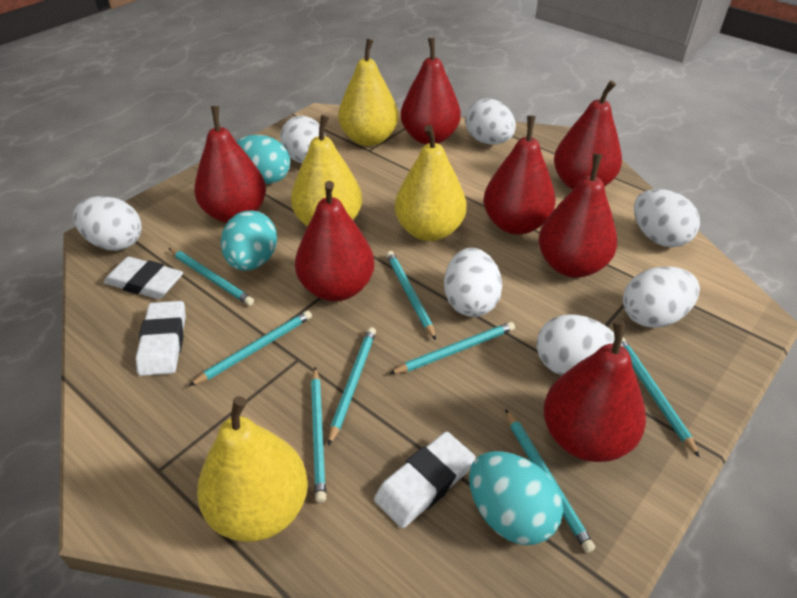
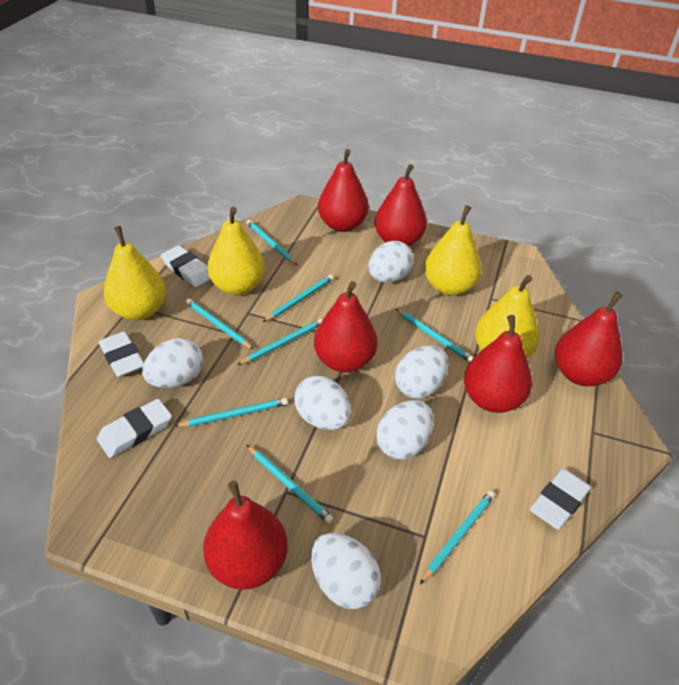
red pear: 7 -> 6
turquoise egg: 3 -> 0
white egg: 7 -> 6
white eraser: 3 -> 4

